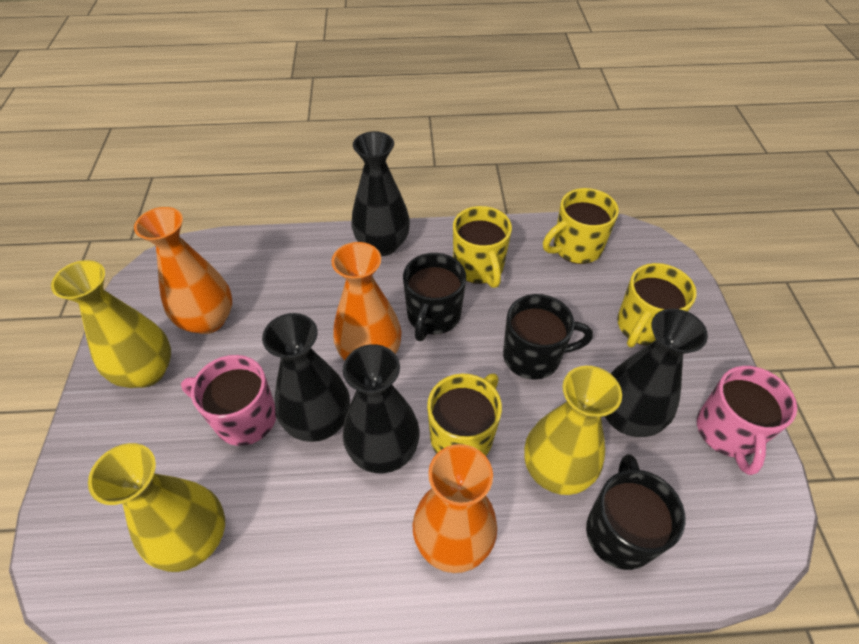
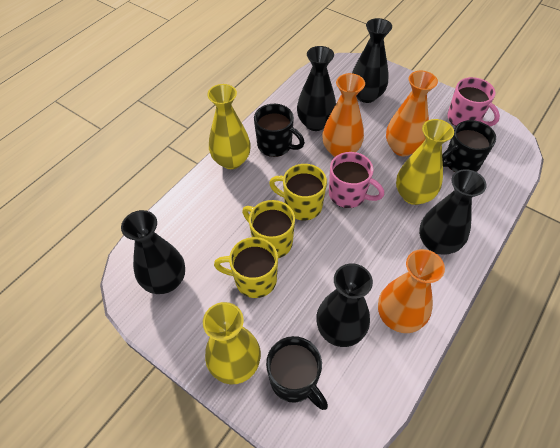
black vase: 4 -> 5
yellow mug: 4 -> 3

